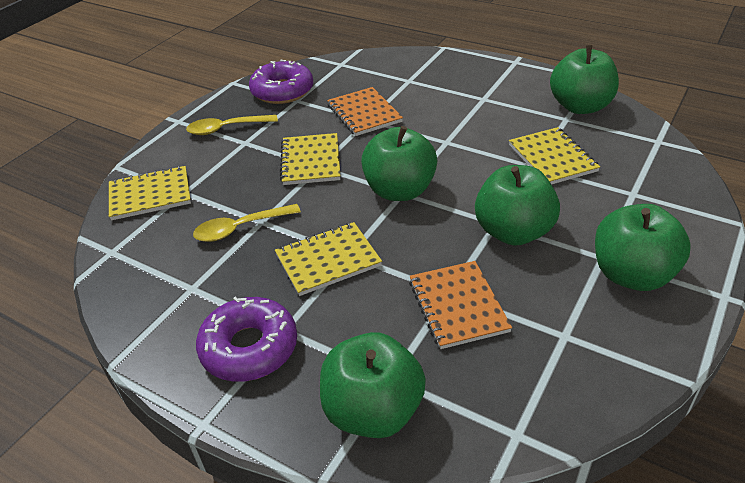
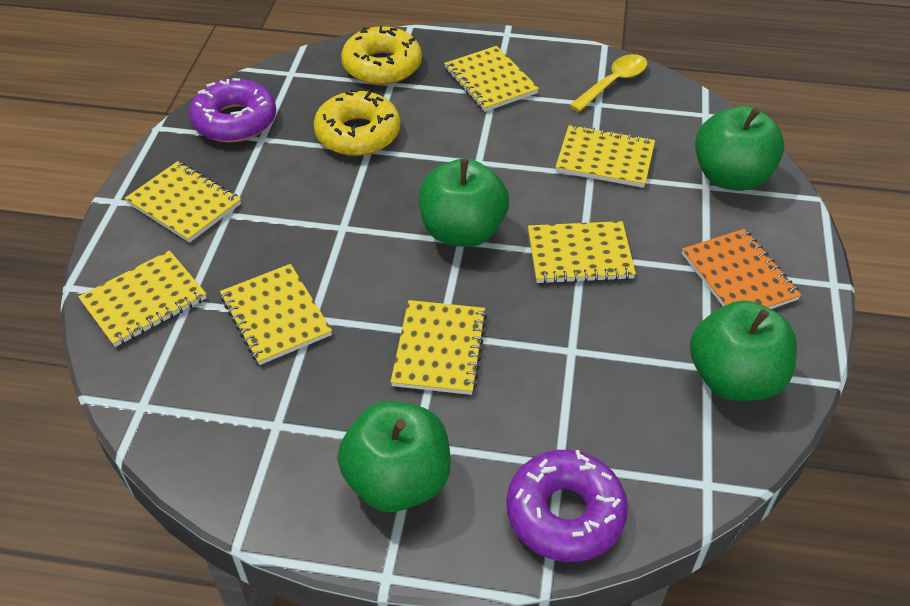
green apple: 5 -> 4
orange notebook: 2 -> 1
yellow donut: 0 -> 2
yellow notebook: 4 -> 7
yellow spoon: 2 -> 1

